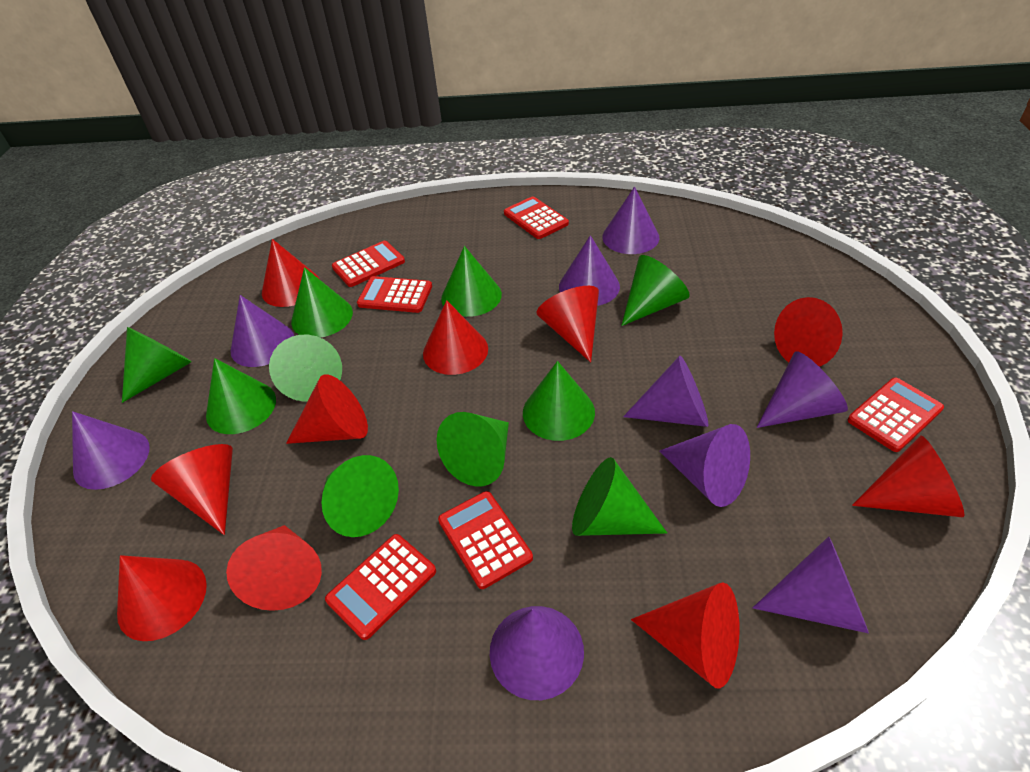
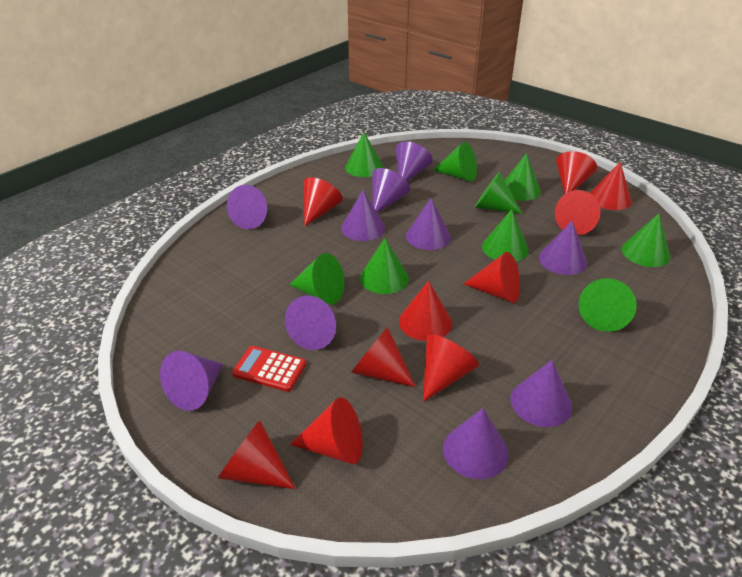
green cone: 10 -> 9
purple cone: 9 -> 10
red calculator: 6 -> 1

